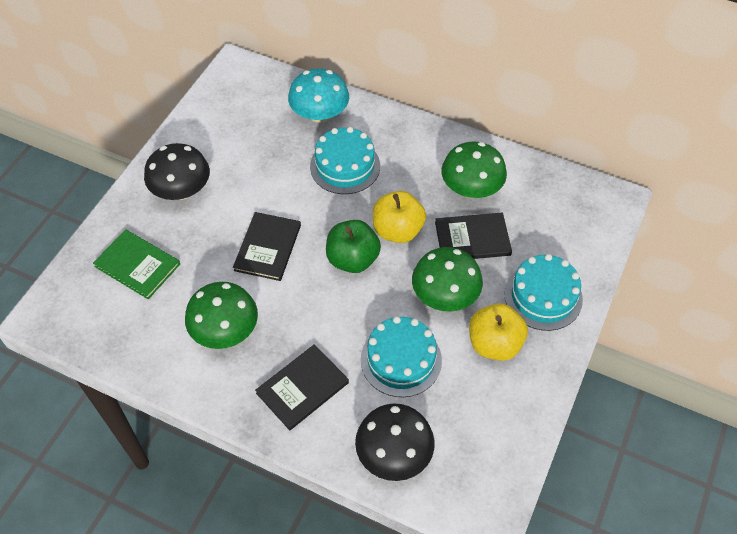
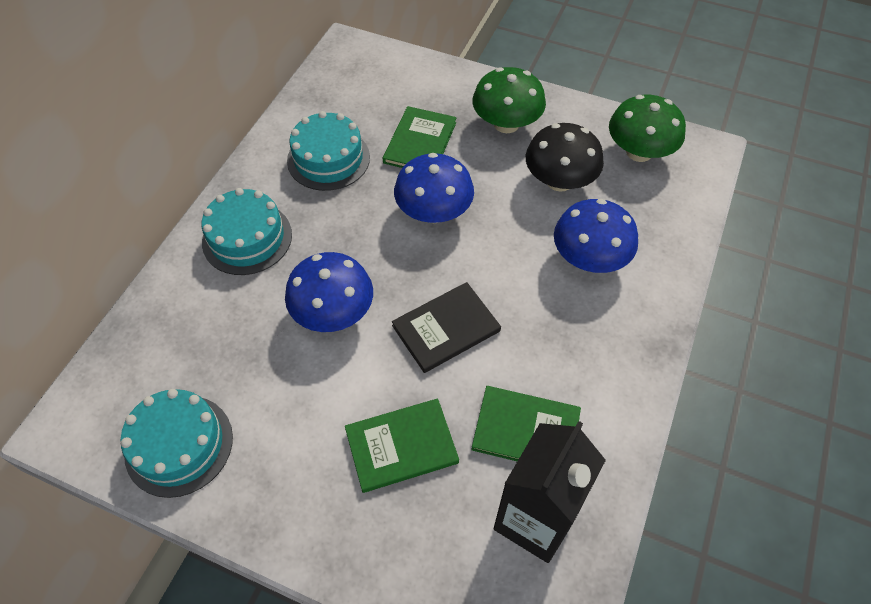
black book: 3 -> 1
black carton: 0 -> 1
black mushroom: 2 -> 1
blue mushroom: 0 -> 3
green apple: 1 -> 0
green book: 1 -> 3
green mushroom: 3 -> 2
turquoise mushroom: 1 -> 0
yellow apple: 2 -> 0

